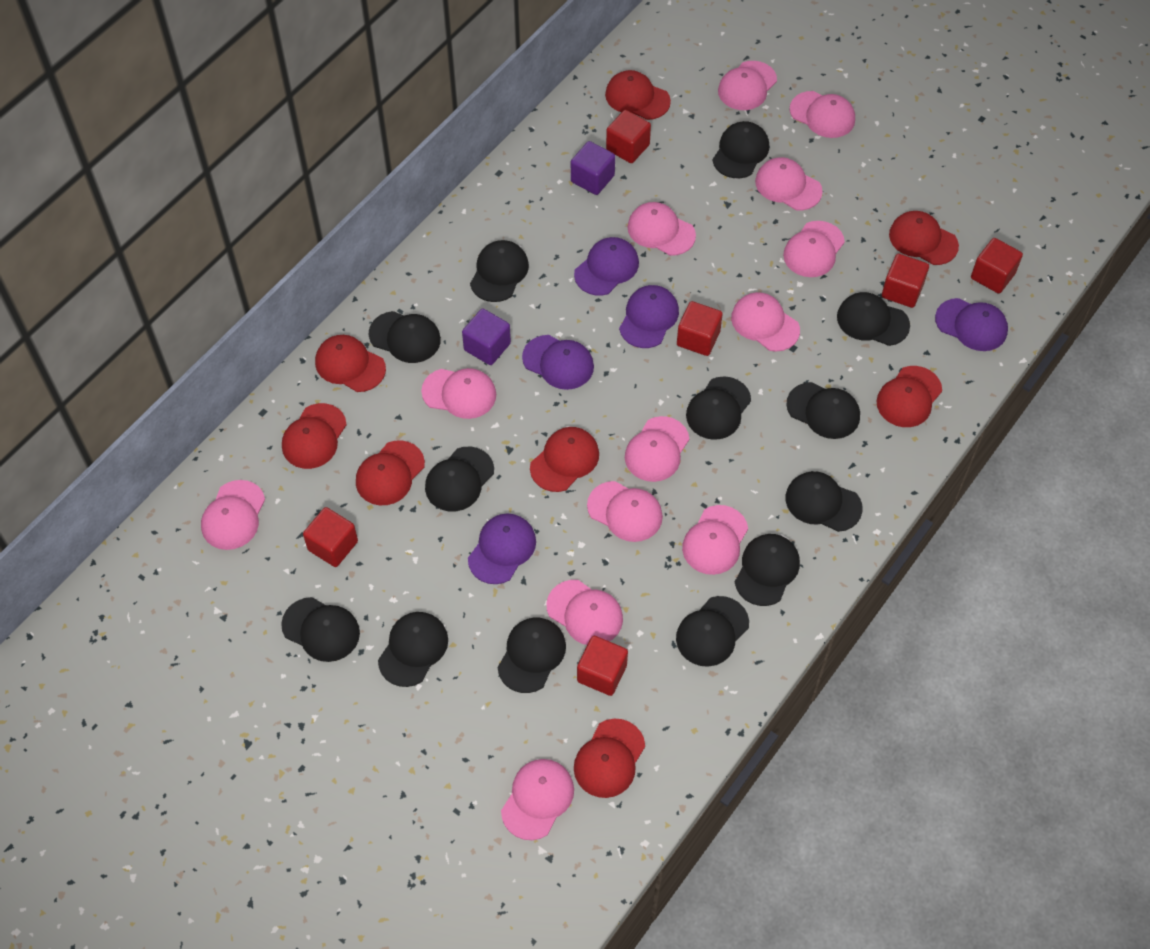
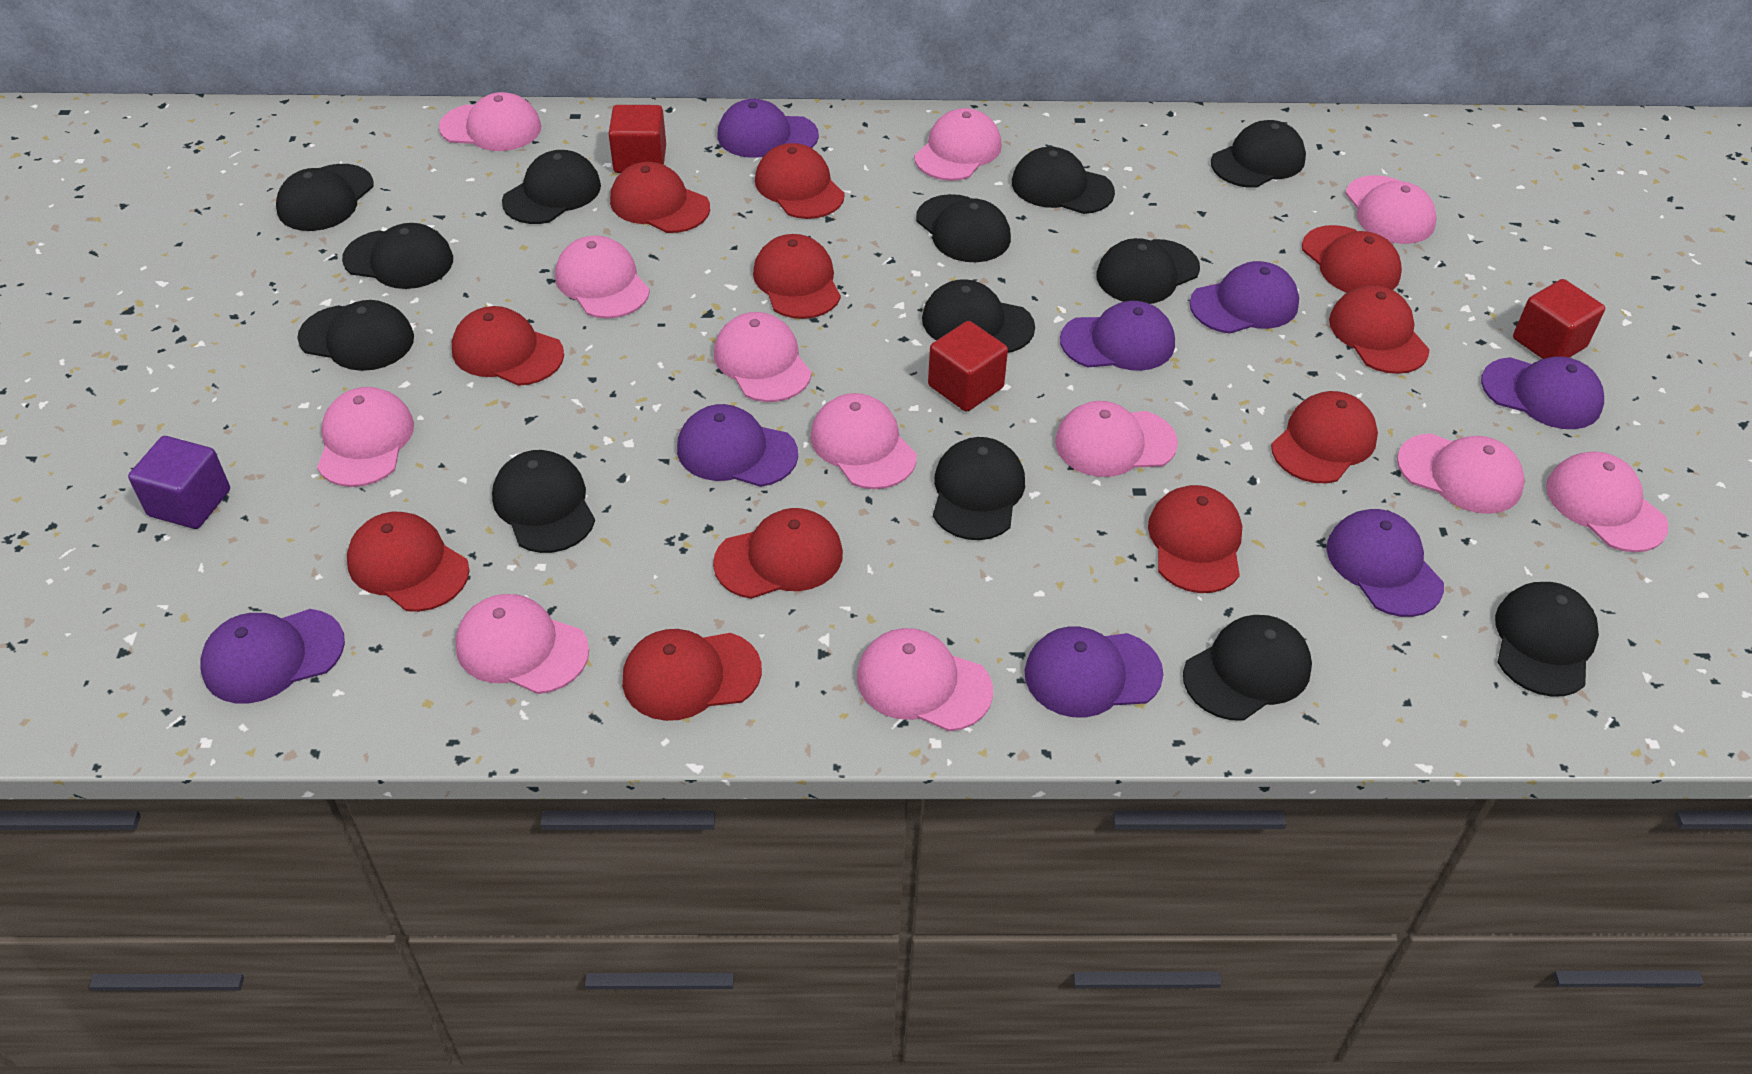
pink cap: 13 -> 12
purple cap: 5 -> 8
purple cube: 2 -> 1
red cap: 8 -> 11
red cube: 6 -> 3

